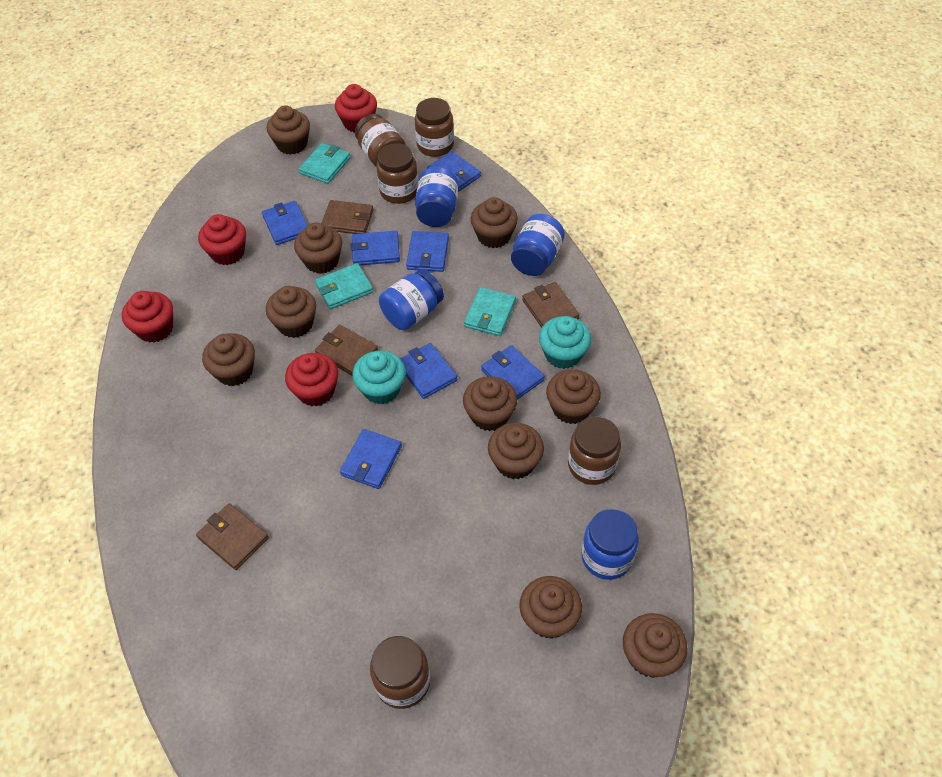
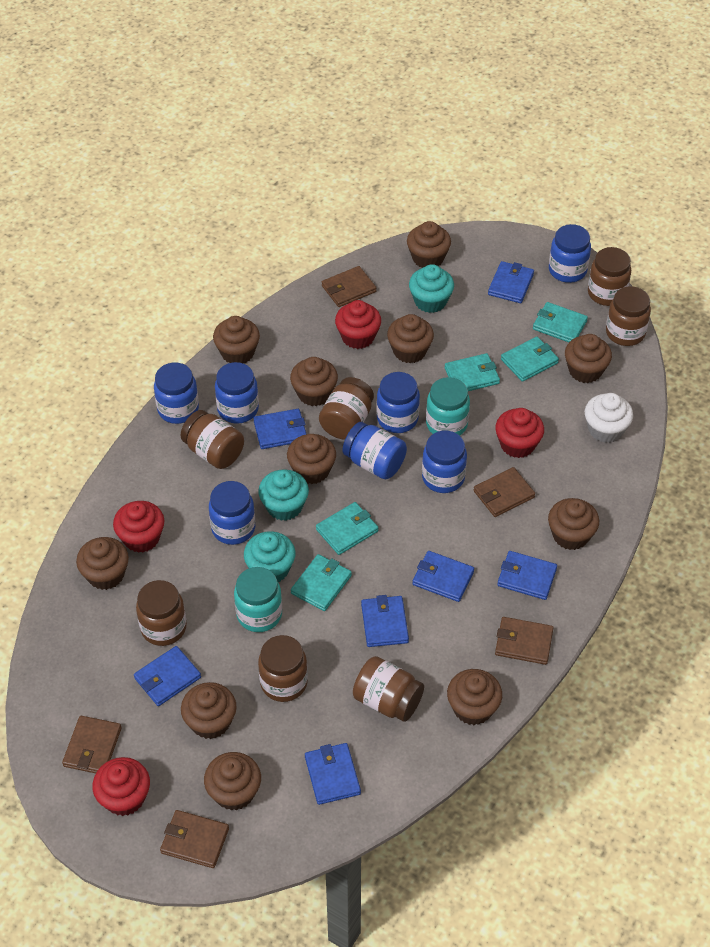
blue jar: 4 -> 7
brown cupcake: 10 -> 11
brown jar: 5 -> 7
brown wallet: 4 -> 5
turquoise cupcake: 2 -> 3
turquoise jar: 0 -> 2
turquoise wallet: 3 -> 5
white cupcake: 0 -> 1

